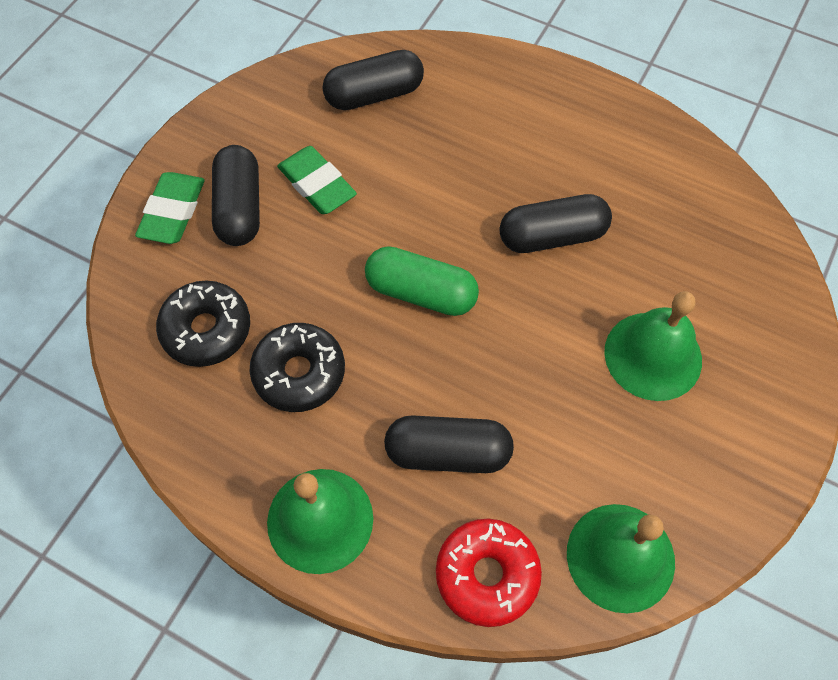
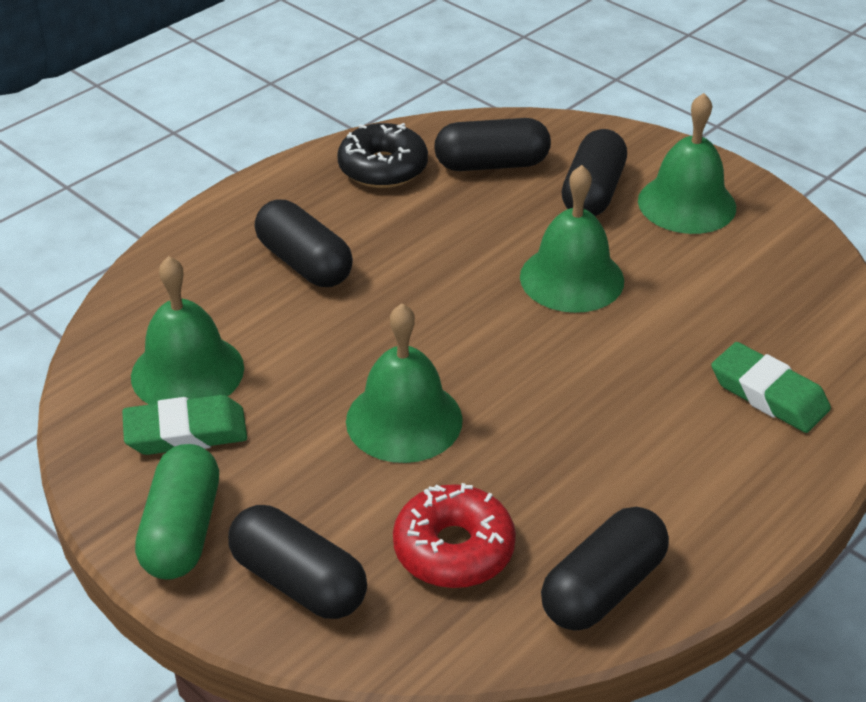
black capsule: 4 -> 5
black donut: 2 -> 1
green bell: 3 -> 4

